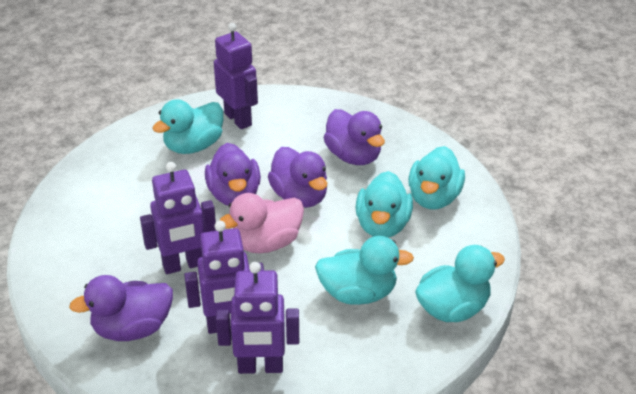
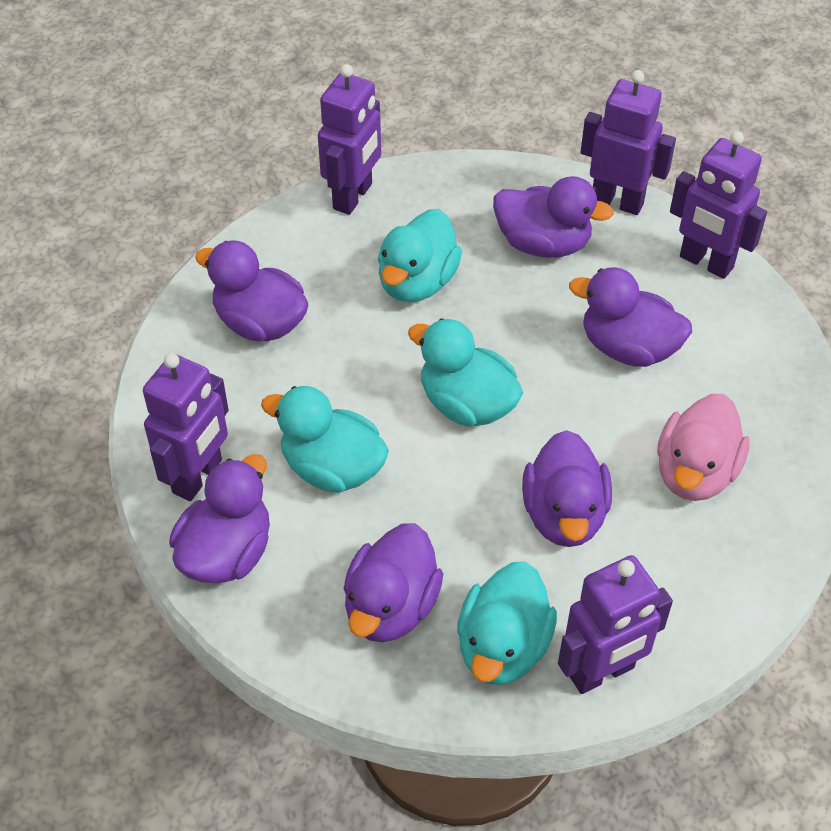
purple duck: 4 -> 6
purple robot: 4 -> 5
turquoise duck: 5 -> 4

